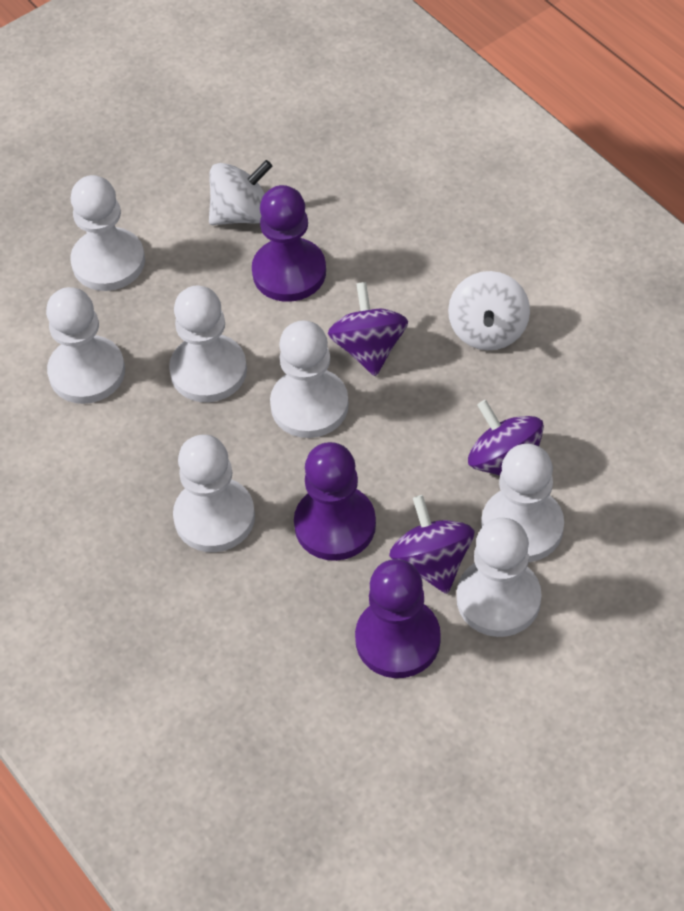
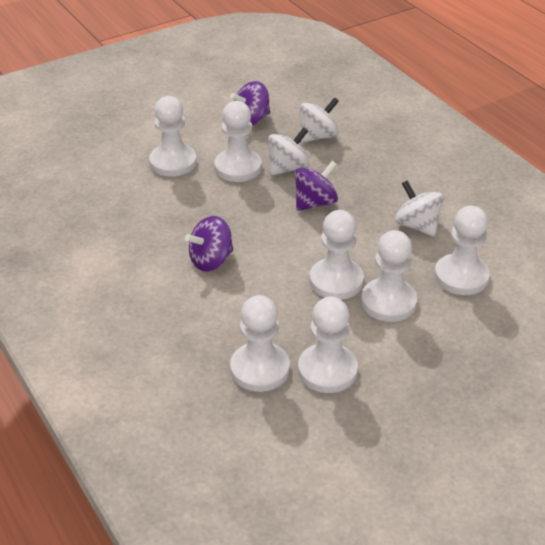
purple pawn: 3 -> 0
white spinning top: 2 -> 3

